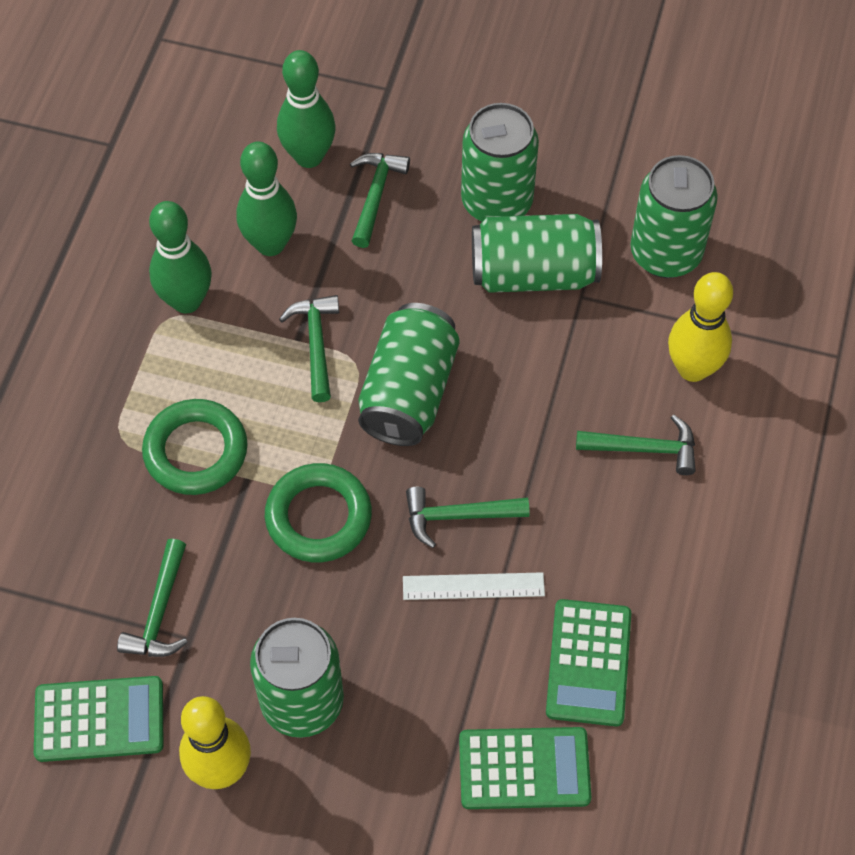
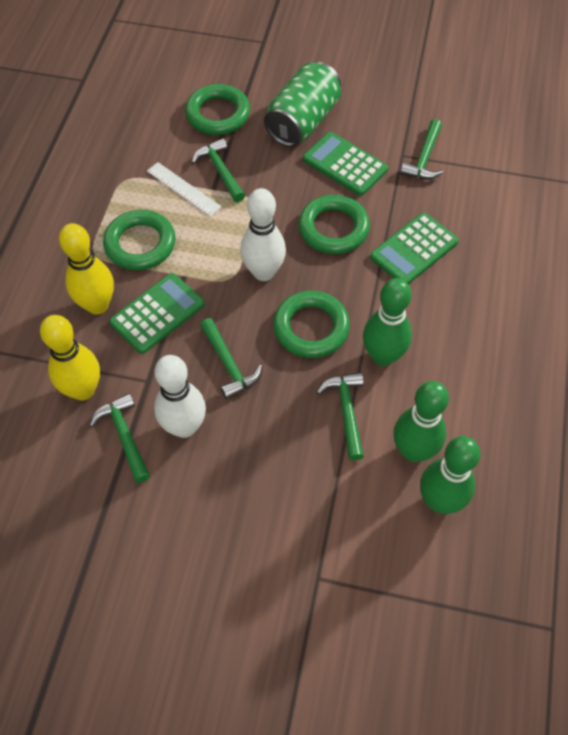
green can: 5 -> 1
green ring: 2 -> 4
white bowling pin: 0 -> 2

